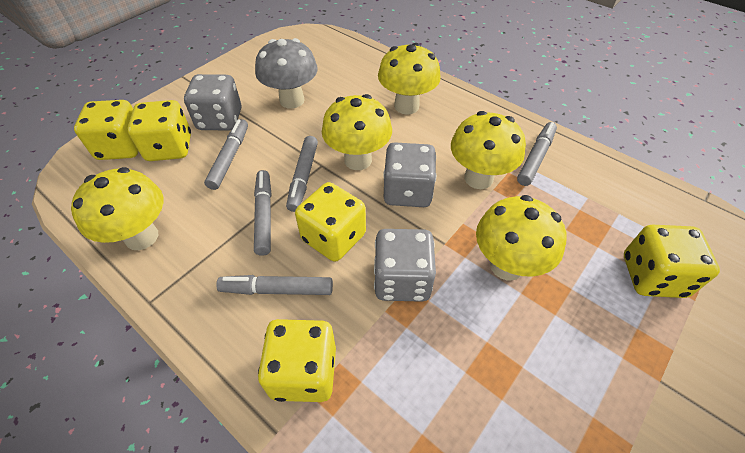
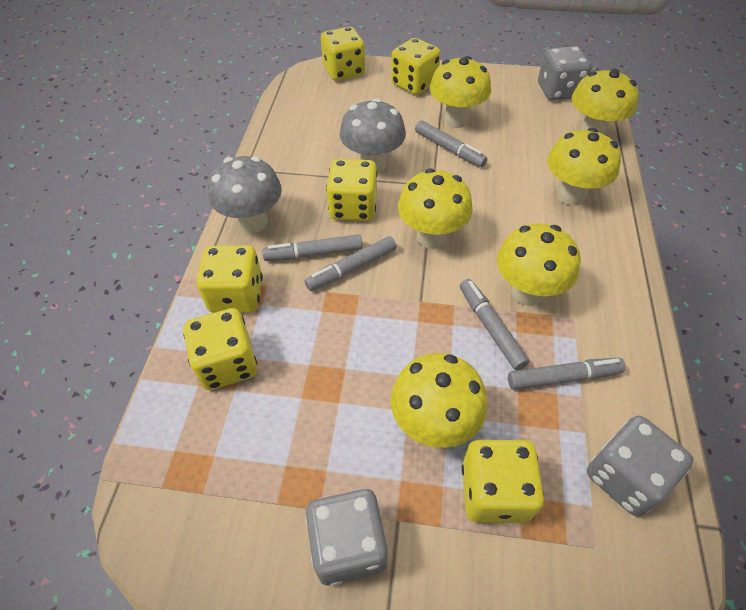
grey mushroom: 1 -> 2
yellow dice: 5 -> 6
yellow mushroom: 5 -> 6

